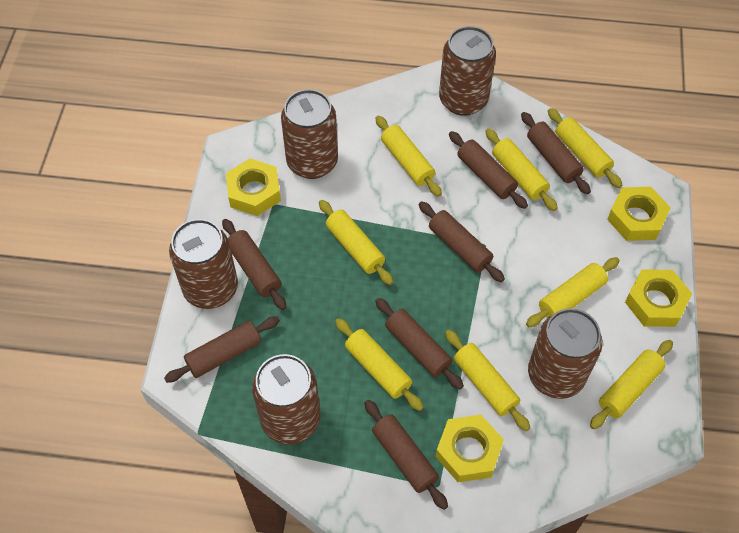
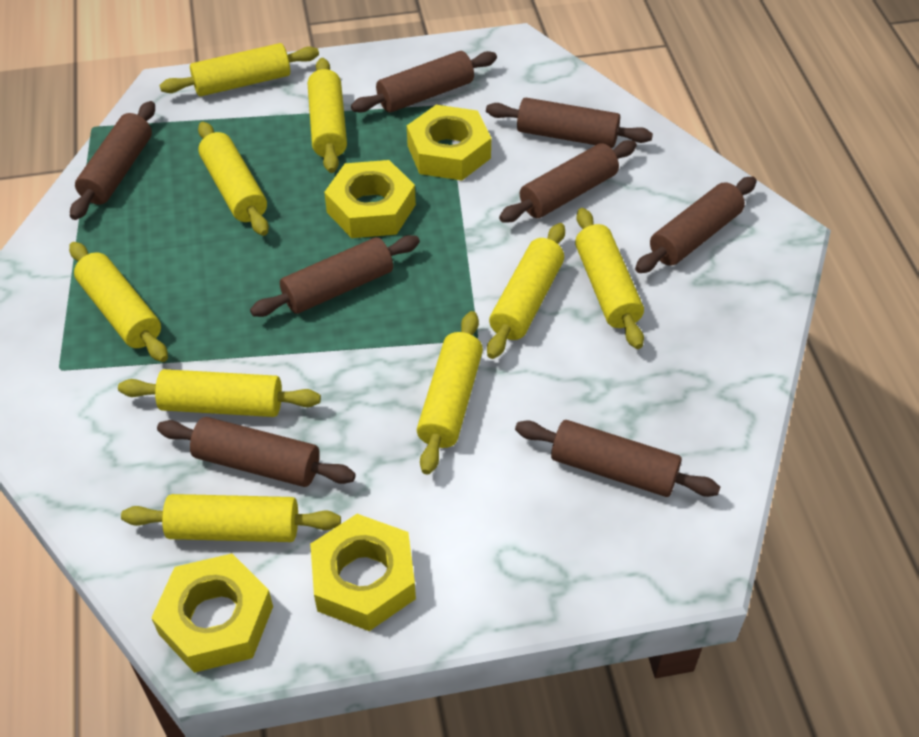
brown can: 5 -> 0
brown rolling pin: 7 -> 8
yellow rolling pin: 8 -> 9

